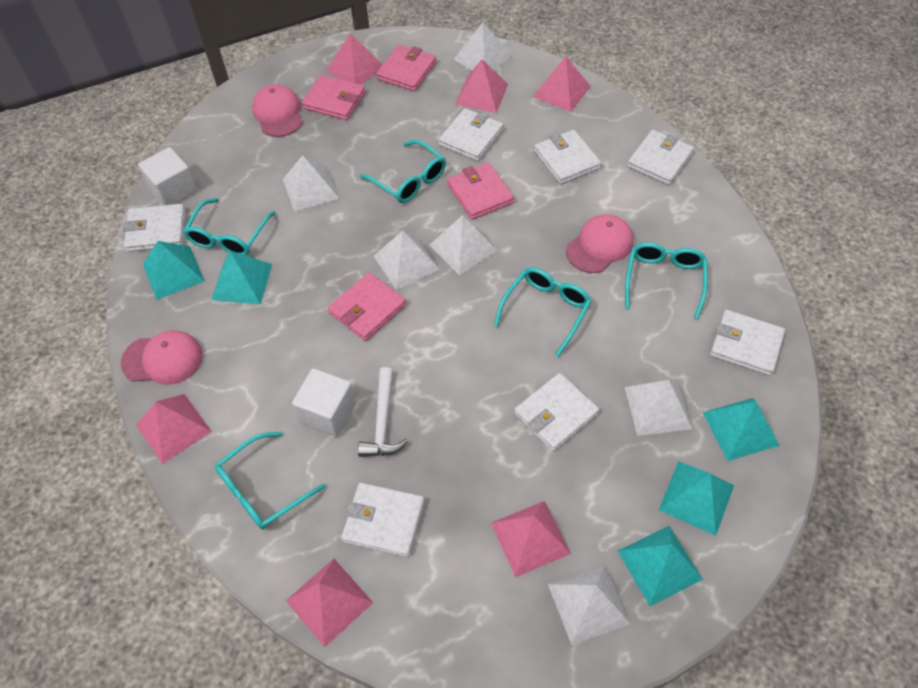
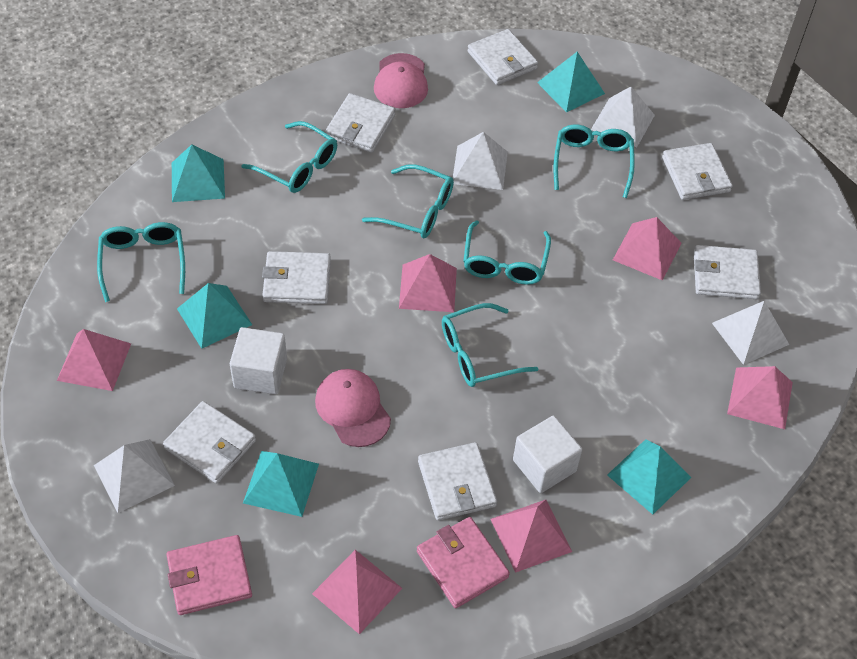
pink cap: 3 -> 2
pink wallet: 4 -> 2
turquoise glasses: 5 -> 6
white hammer: 1 -> 0
white pyramid: 6 -> 4

